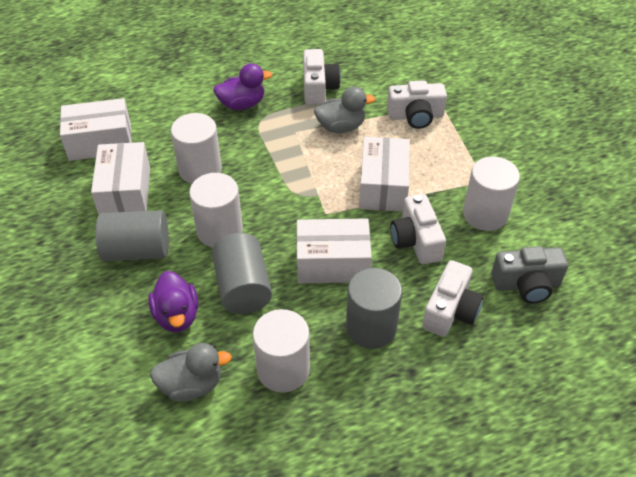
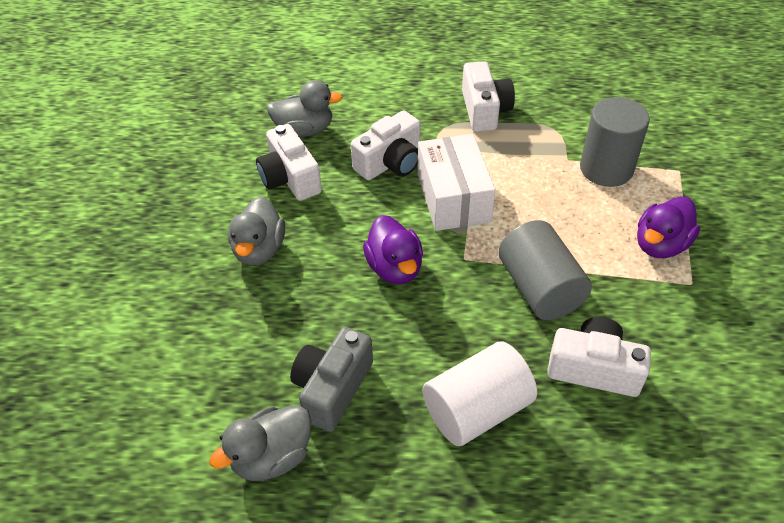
grey cylinder: 3 -> 2
grey duck: 2 -> 3
white box: 4 -> 1
white cylinder: 4 -> 1

